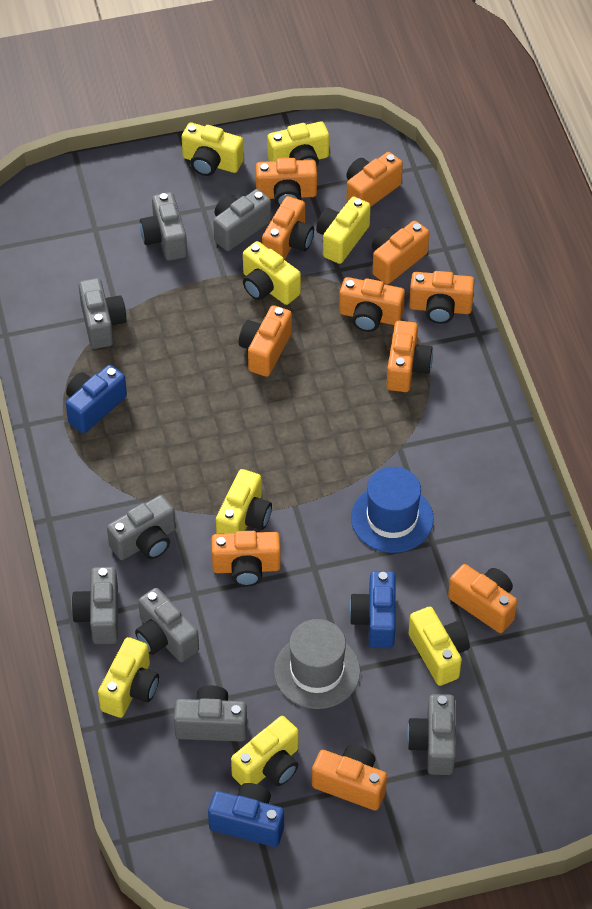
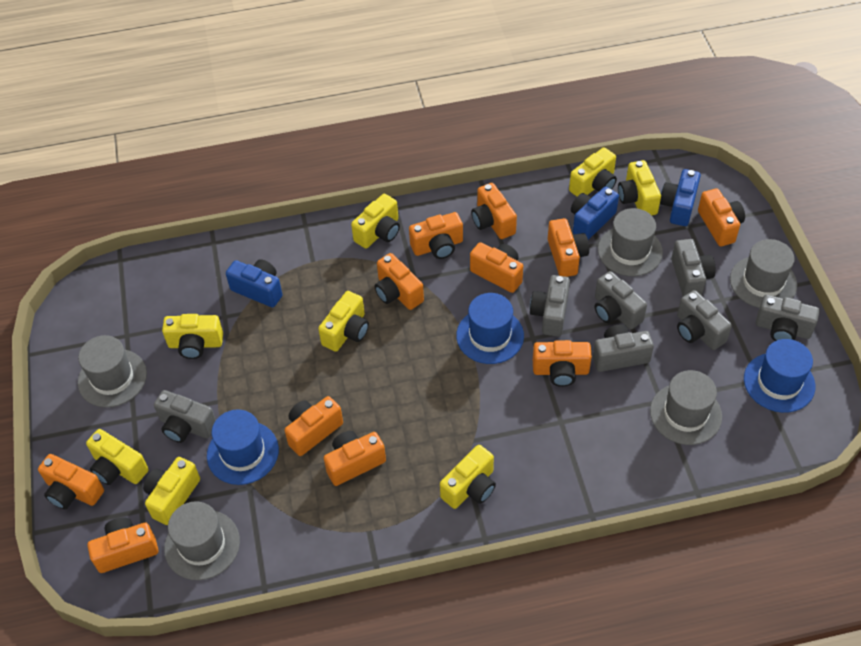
blue hat: 1 -> 3
grey camera: 8 -> 7
grey hat: 1 -> 5

